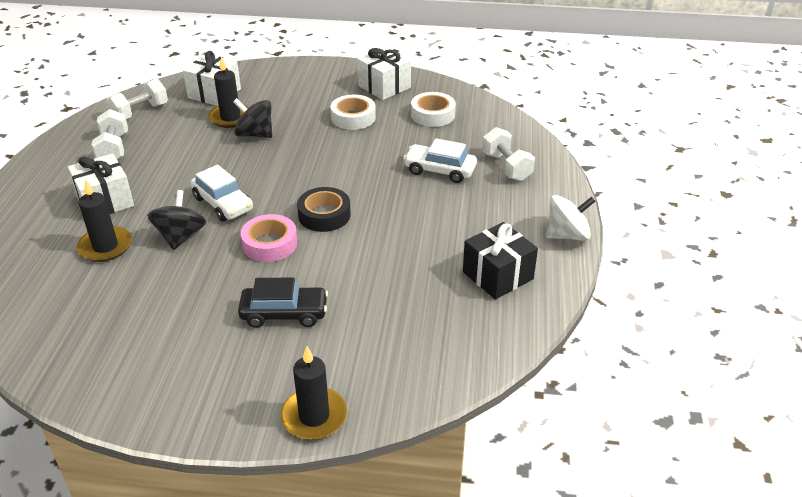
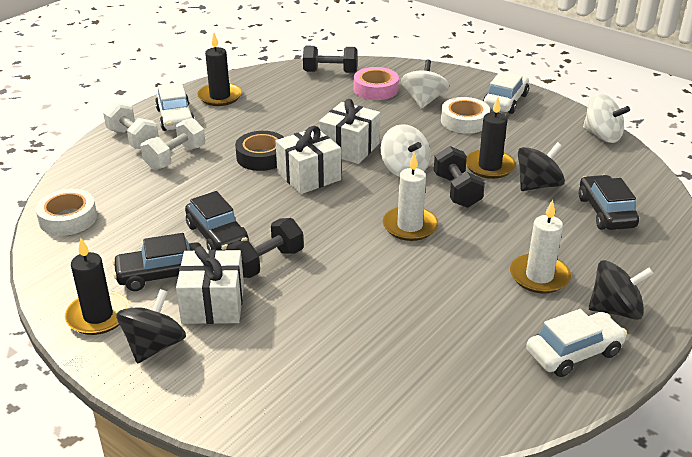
black car: 1 -> 3
black dumbbell: 0 -> 3
black gift: 1 -> 0
black spinning top: 2 -> 3
white candle: 0 -> 2
white car: 2 -> 3
white dumbbell: 3 -> 2
white spinning top: 1 -> 3

